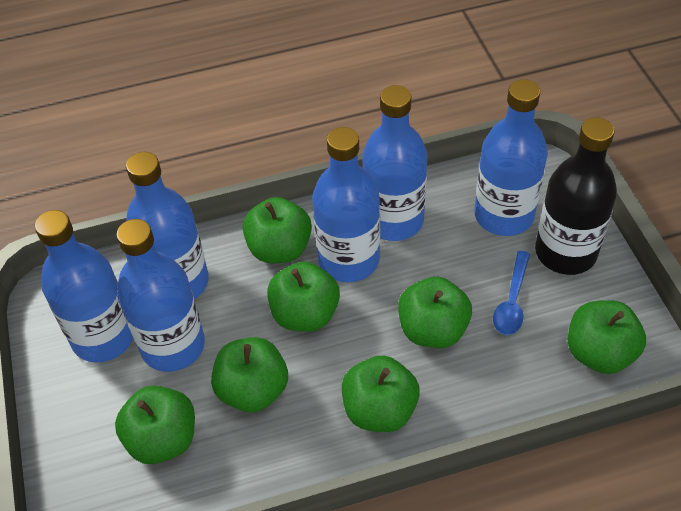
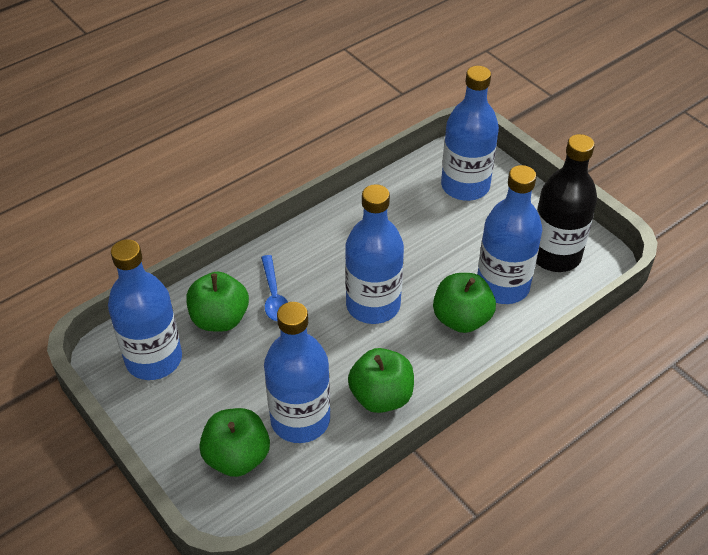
blue bottle: 6 -> 5
green apple: 7 -> 4

